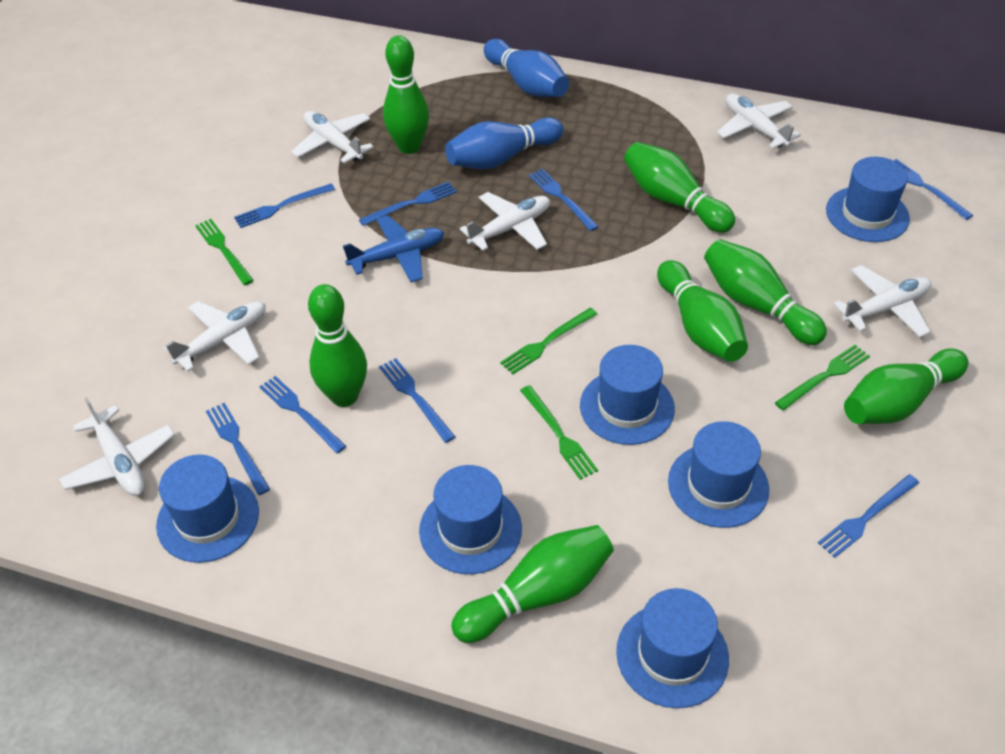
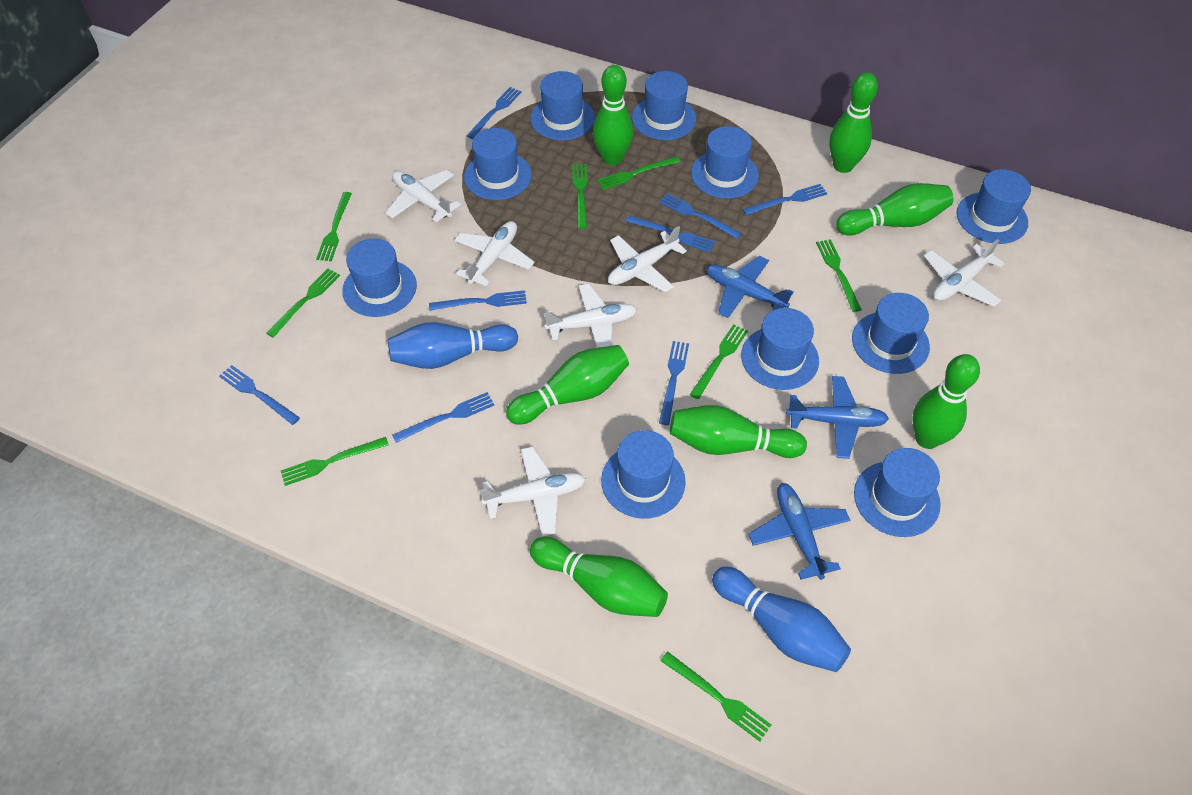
blue hat: 6 -> 10
blue plane: 1 -> 3
green fork: 4 -> 8

